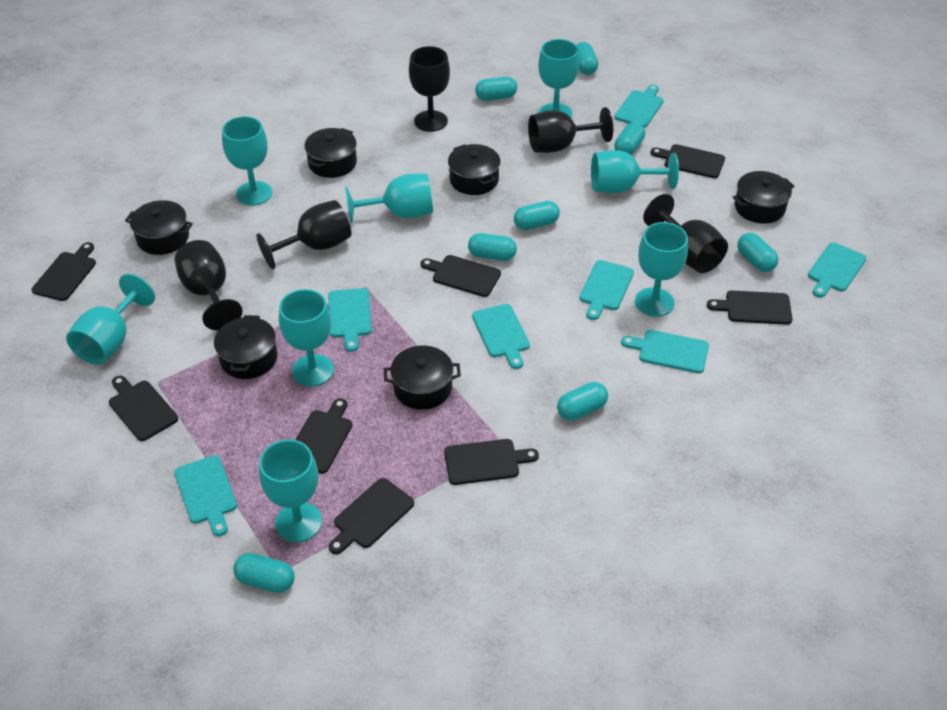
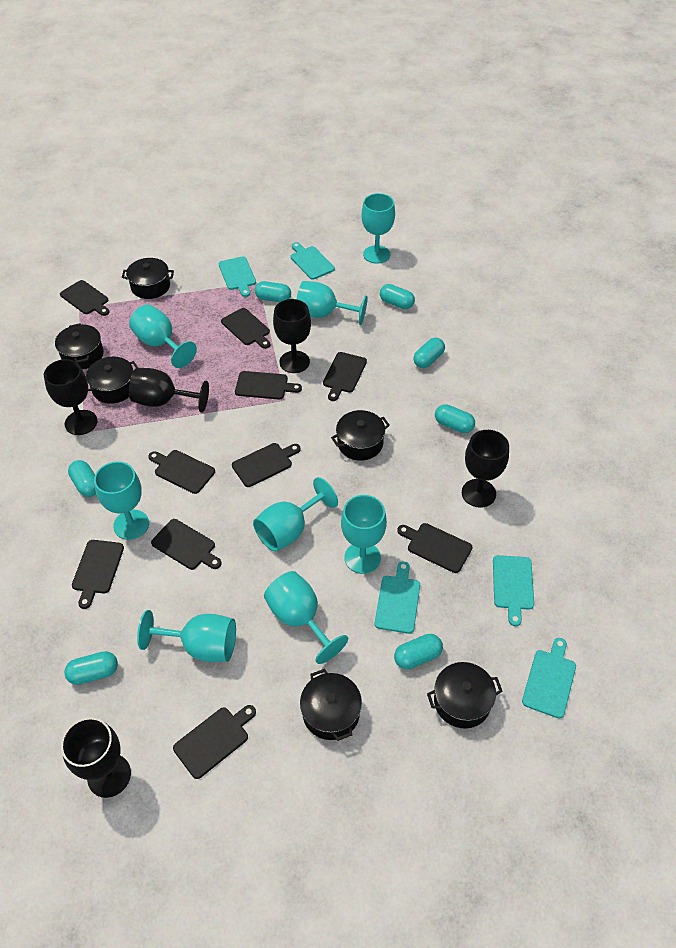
black cutting board: 8 -> 10
turquoise capsule: 8 -> 7
turquoise cutting board: 7 -> 5

